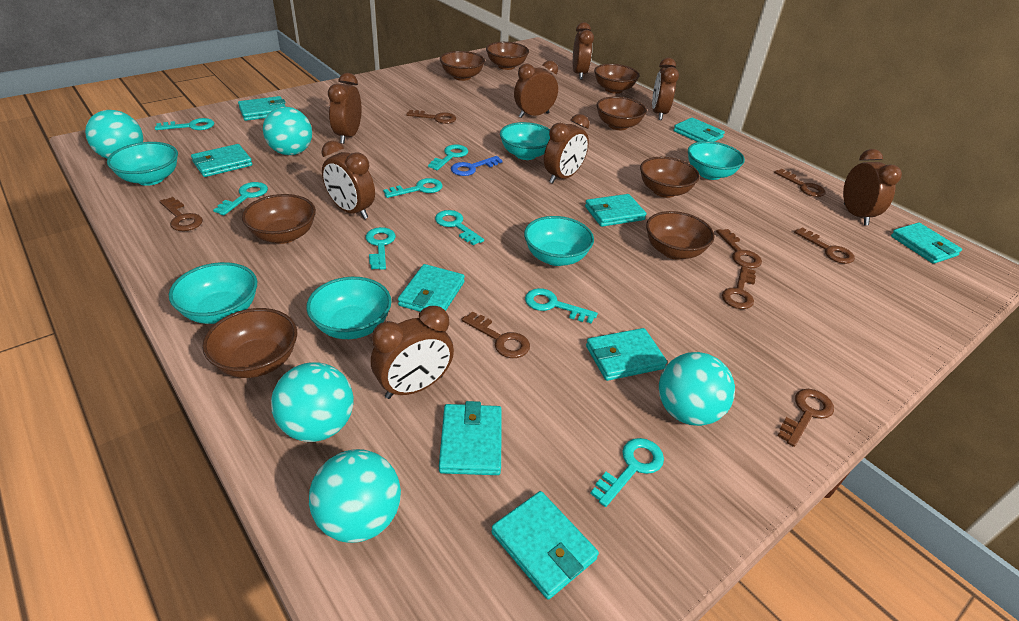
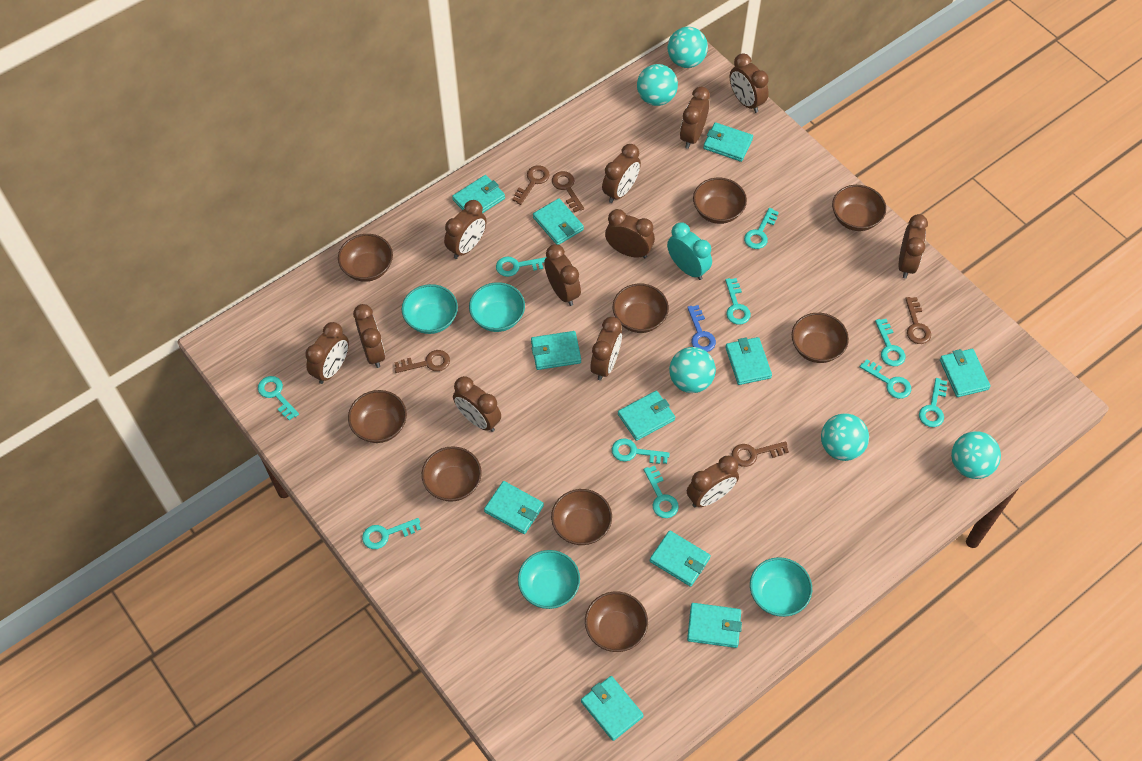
brown bowl: 8 -> 9
brown clock: 8 -> 12
brown key: 8 -> 5
turquoise bowl: 6 -> 4
turquoise clock: 0 -> 1
turquoise key: 8 -> 10
turquoise wallet: 9 -> 11

